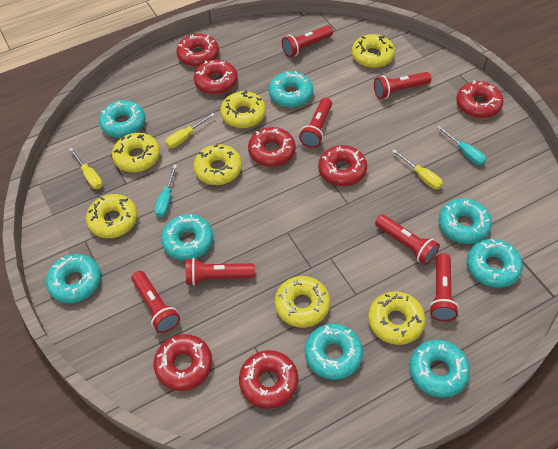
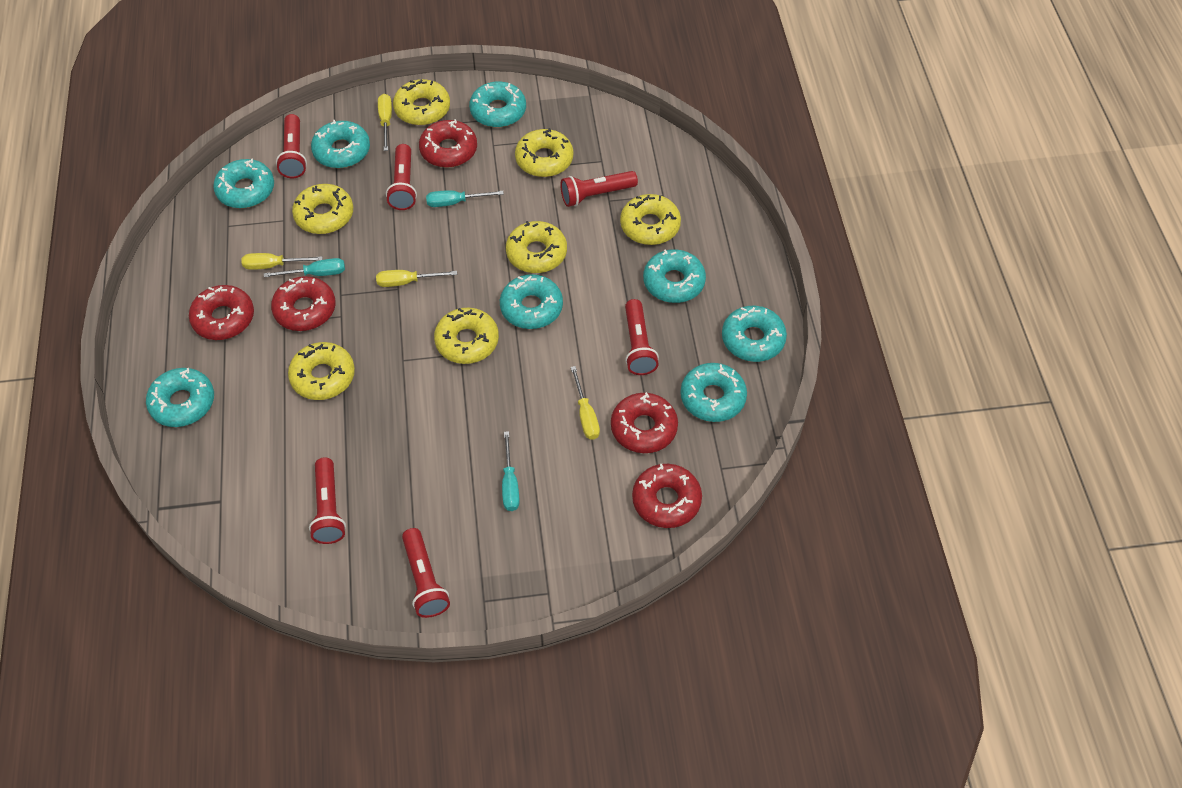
red donut: 7 -> 5
red flashlight: 7 -> 6
turquoise screwdriver: 2 -> 3
yellow screwdriver: 3 -> 4

